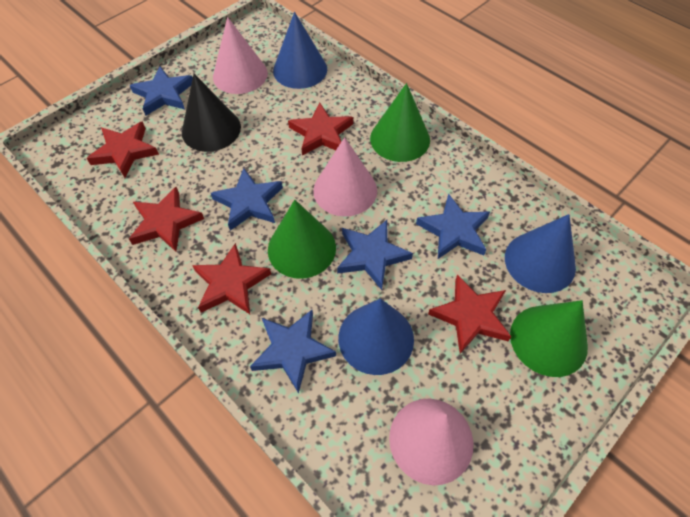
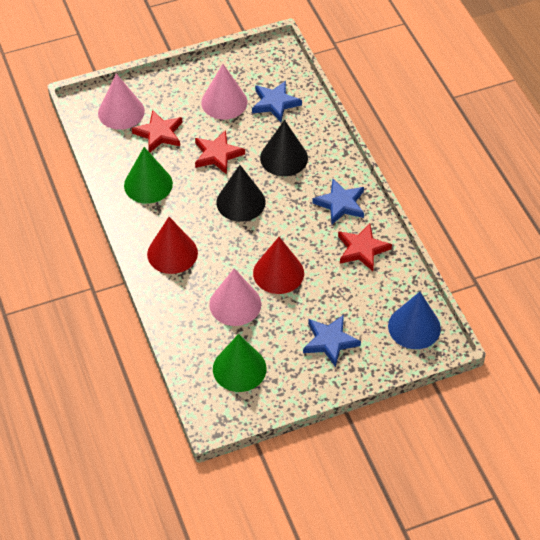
black cone: 1 -> 2
blue cone: 3 -> 1
blue star: 5 -> 3
green cone: 3 -> 2
red cone: 0 -> 2
red star: 5 -> 3

